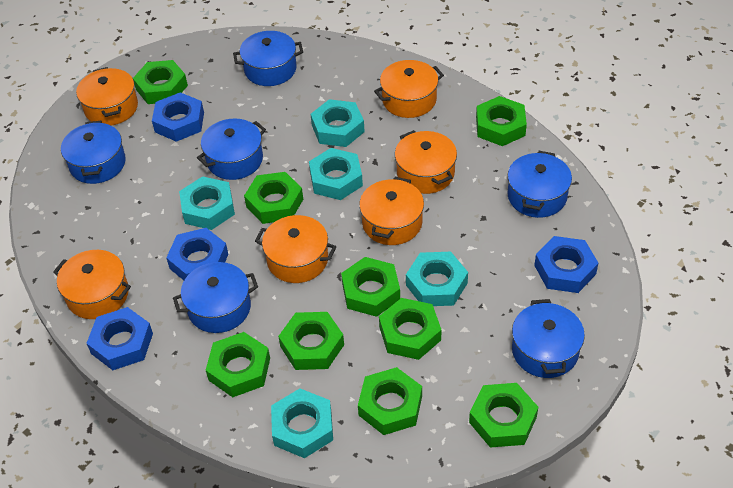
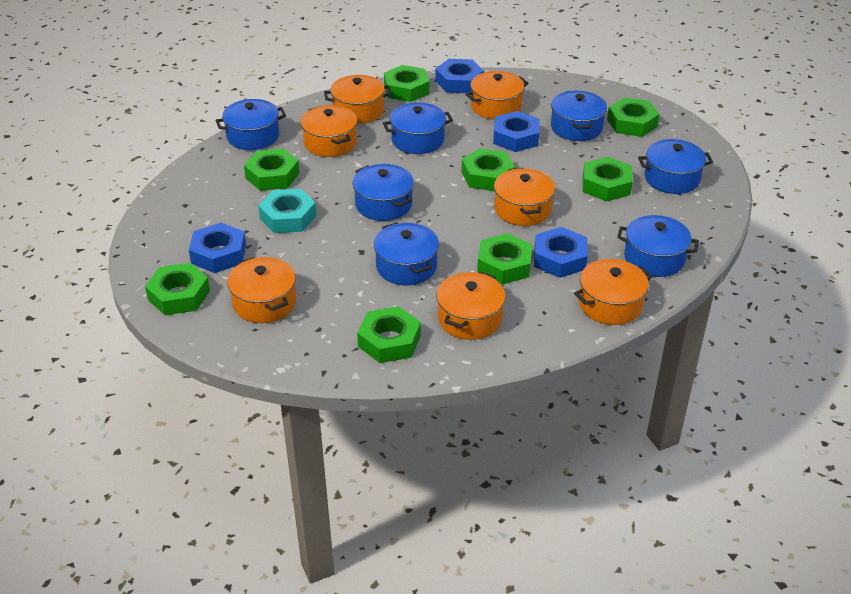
blue pot: 6 -> 7
green nut: 9 -> 8
orange pot: 6 -> 7
turquoise nut: 5 -> 1

